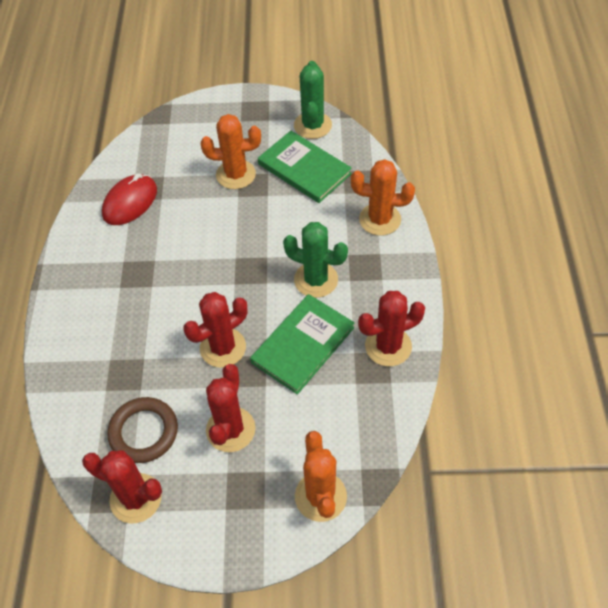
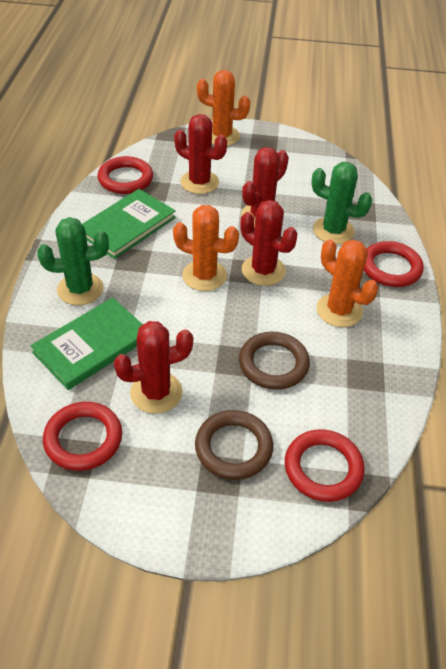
brown ring: 1 -> 2
red mouse: 1 -> 0
red ring: 0 -> 4

